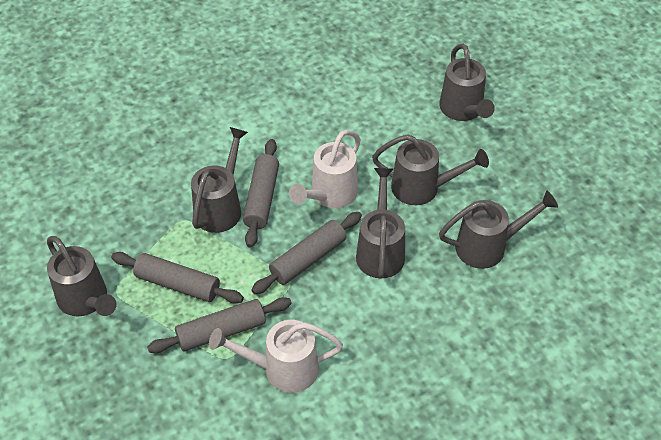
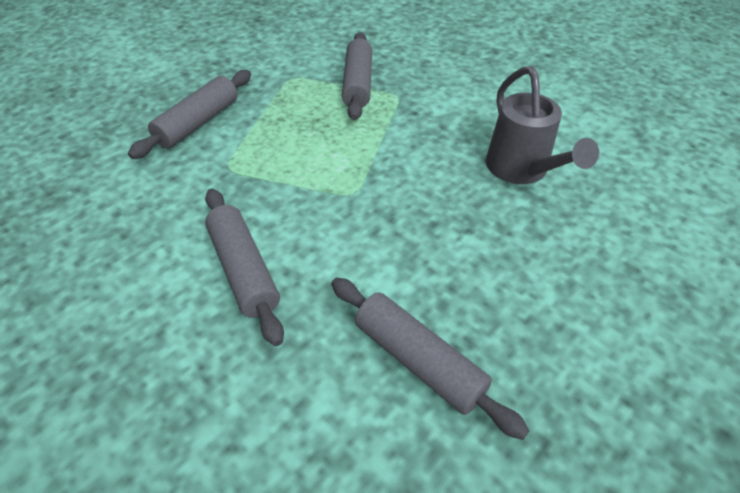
grey watering can: 6 -> 1
white watering can: 2 -> 0

